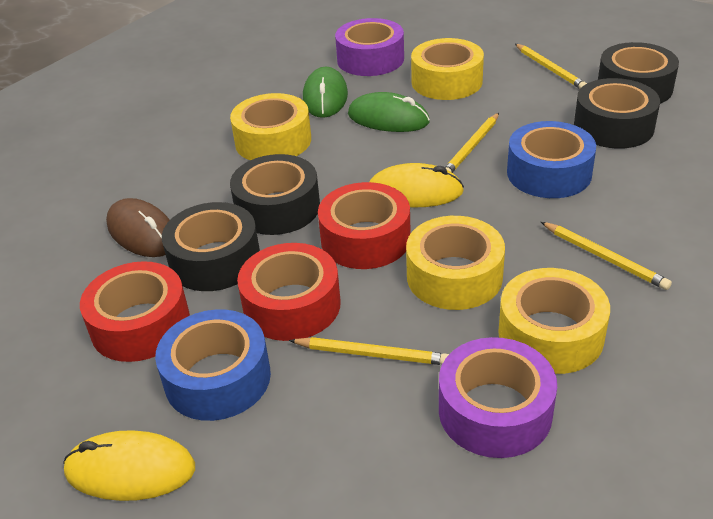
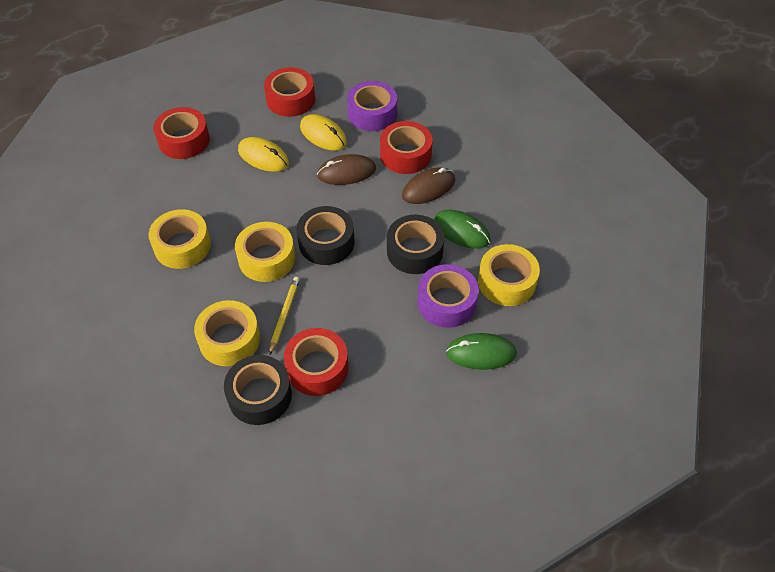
black tape: 4 -> 3
blue tape: 2 -> 0
brown mouse: 1 -> 2
red tape: 3 -> 4
yellow pencil: 4 -> 1

